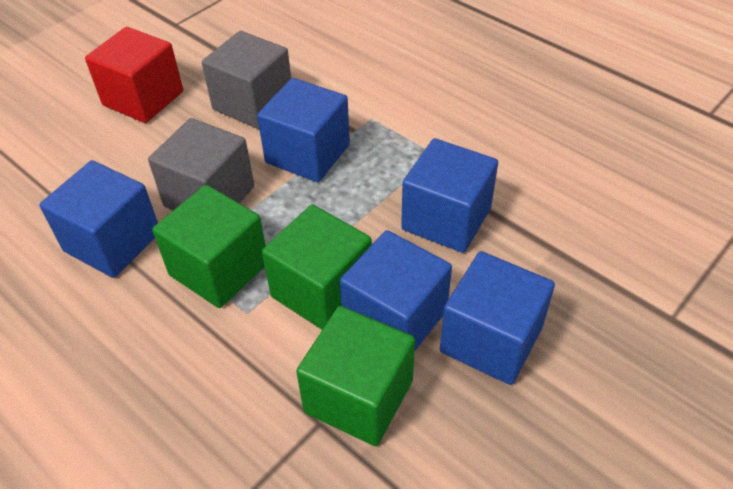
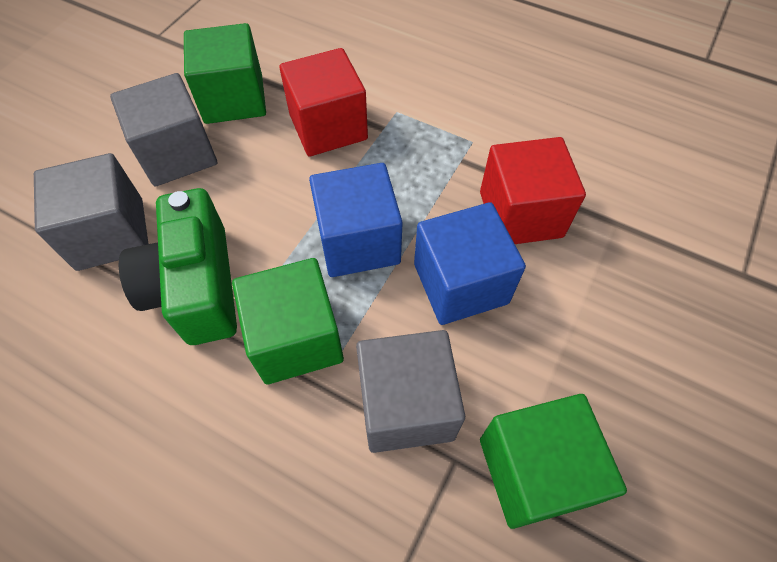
blue cube: 5 -> 2
green camera: 0 -> 1
grey cube: 2 -> 3
red cube: 1 -> 2

